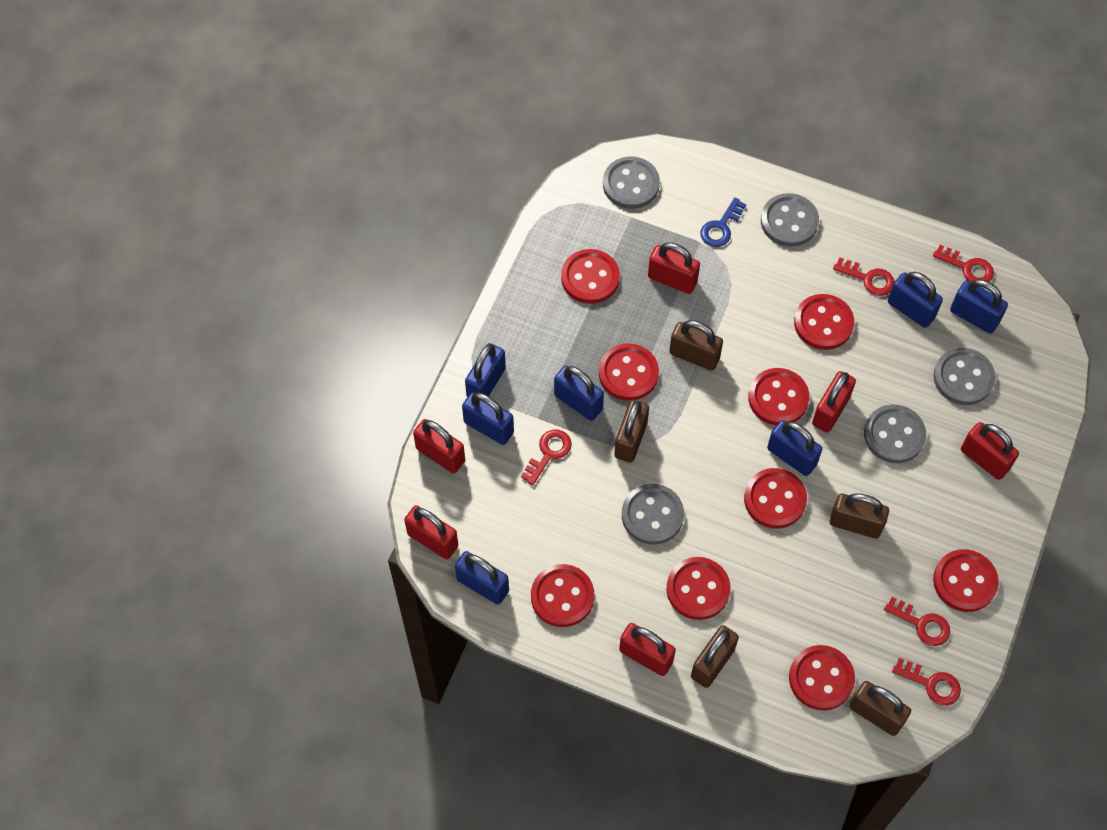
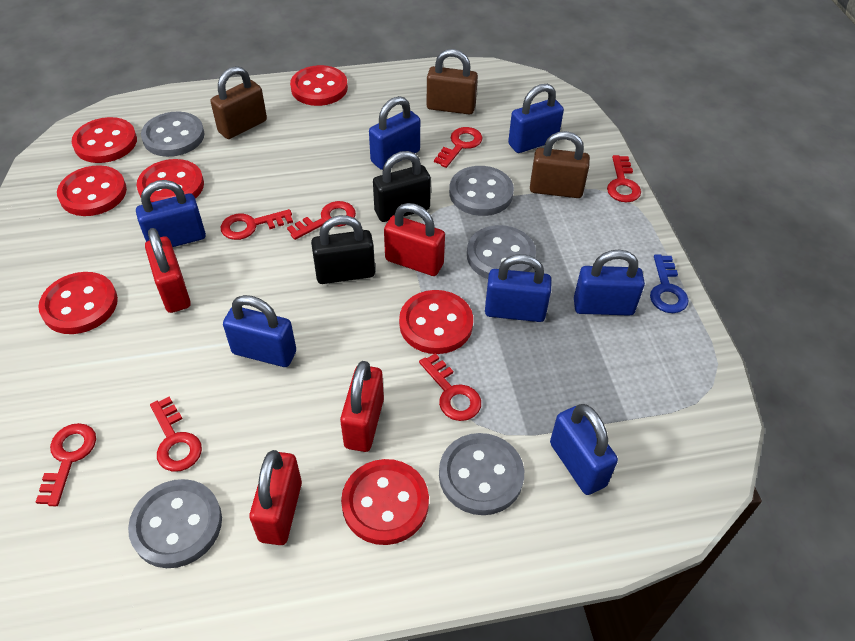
black padlock: 0 -> 2
brown padlock: 5 -> 3
red button: 9 -> 7
red key: 5 -> 7
red padlock: 6 -> 4

